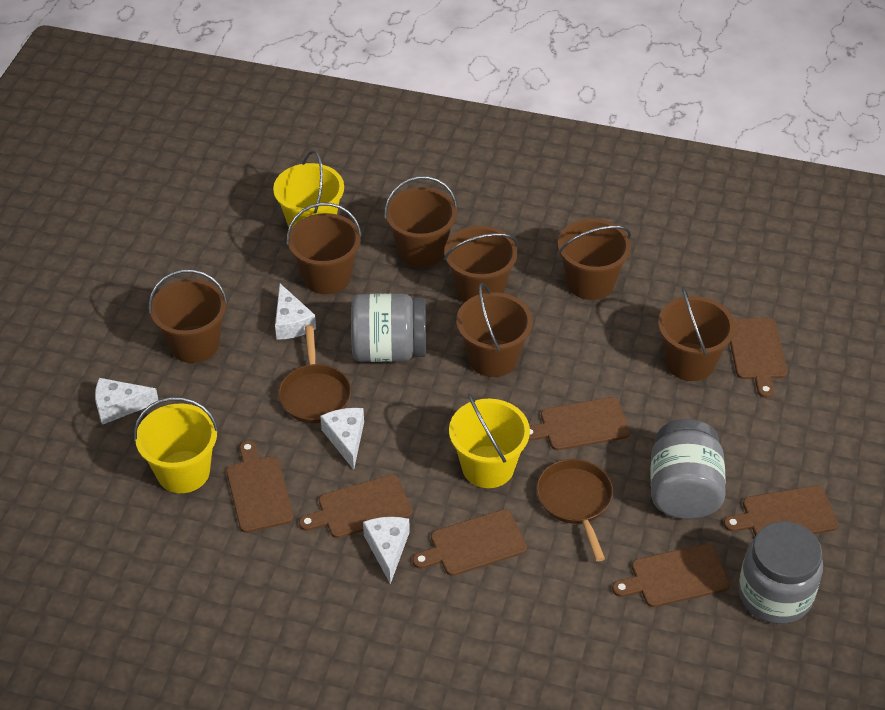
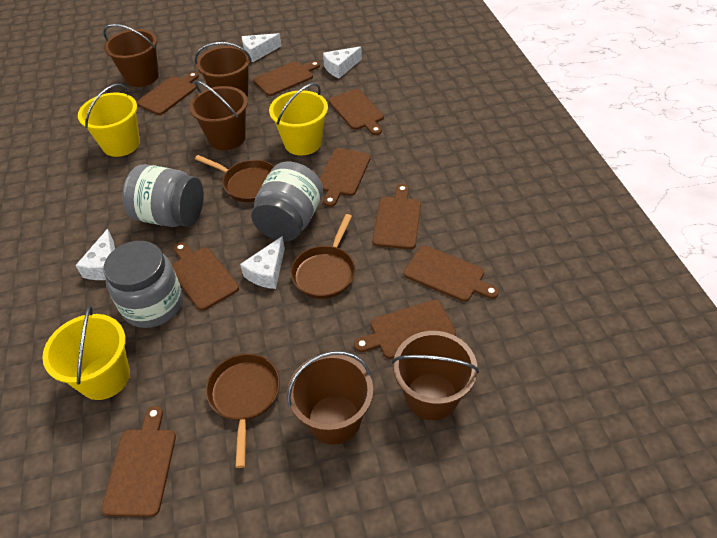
brown bucket: 7 -> 5
brown cutting board: 7 -> 9
brown pan: 2 -> 3

